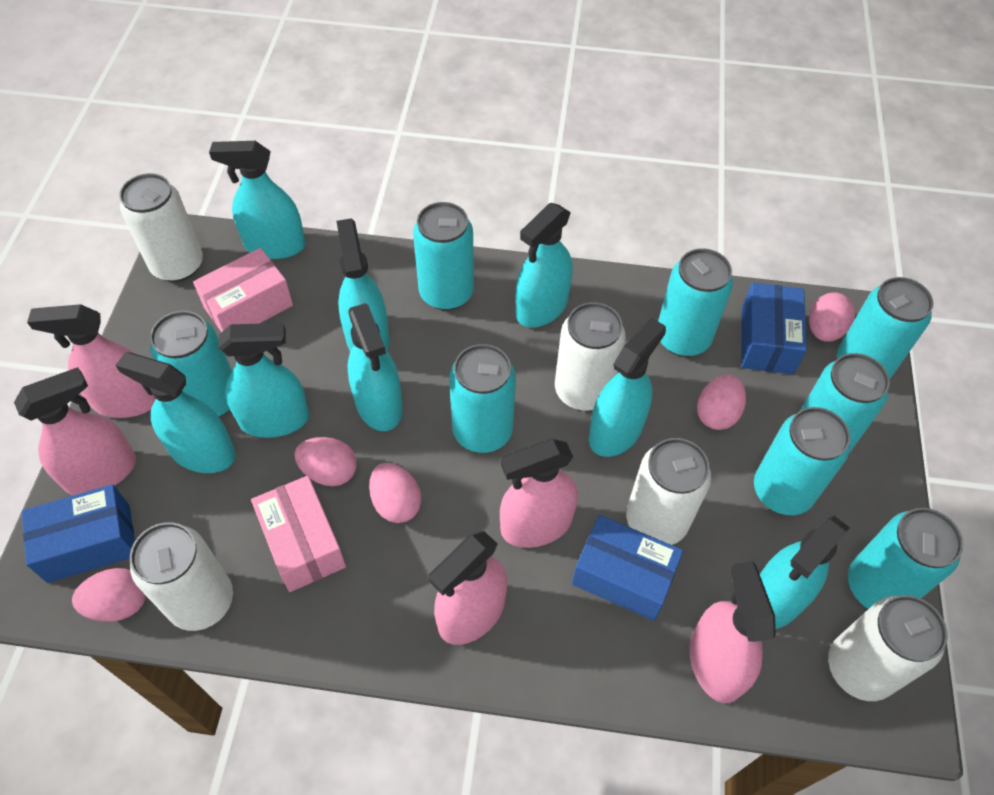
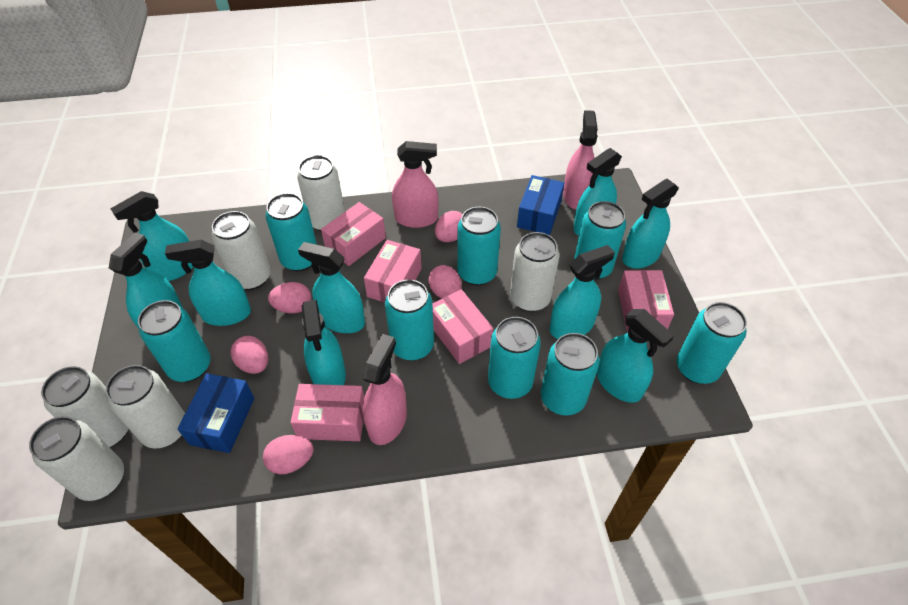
blue box: 3 -> 2
pink box: 2 -> 5
pink spray bottle: 5 -> 3
turquoise spray bottle: 8 -> 9
white can: 5 -> 6

